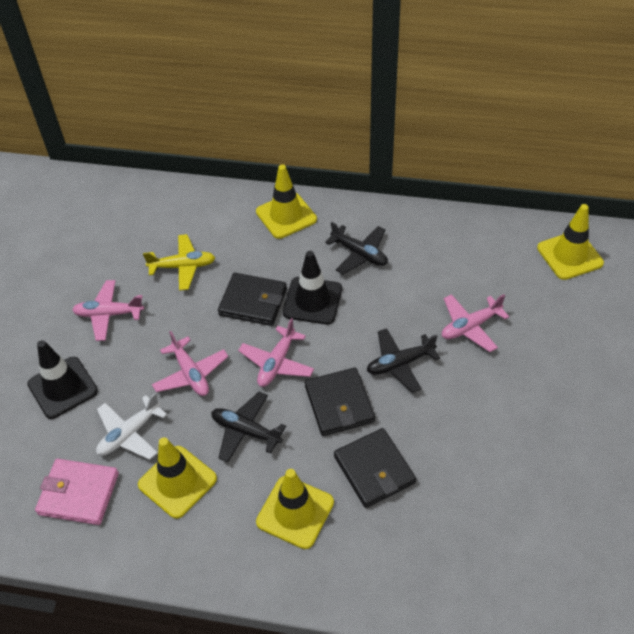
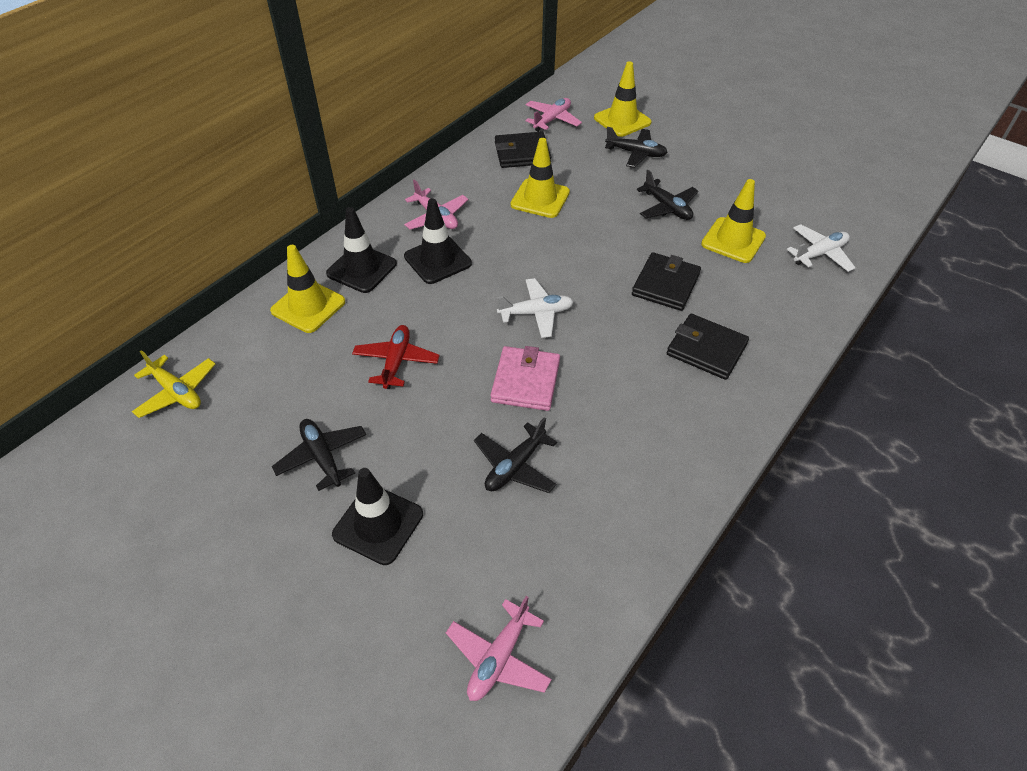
black plane: 3 -> 4
black traffic cone: 2 -> 3
pink plane: 4 -> 3
red plane: 0 -> 1
white plane: 1 -> 2

